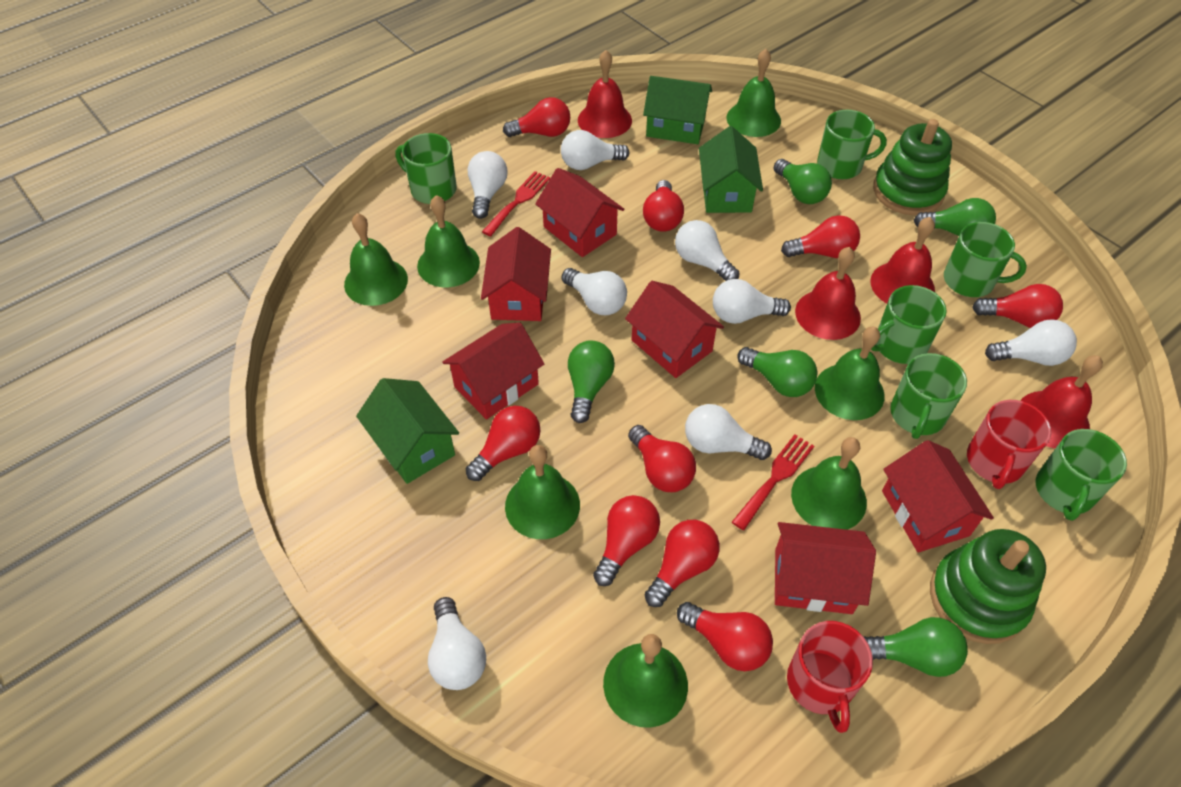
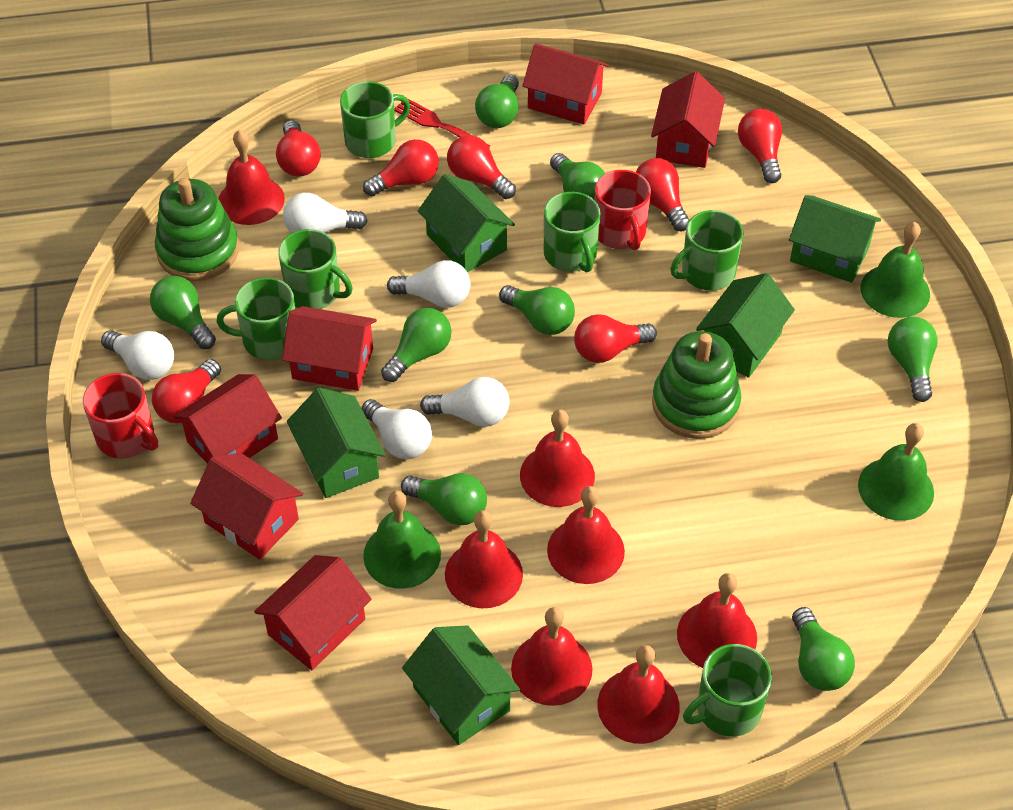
green bell: 7 -> 3
green house: 3 -> 5
green light bulb: 5 -> 8
red bell: 4 -> 7
red fork: 2 -> 1
red light bulb: 9 -> 7
white light bulb: 8 -> 5

